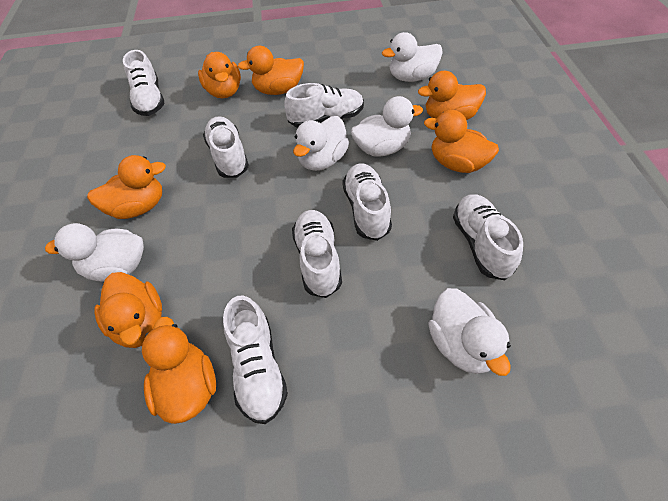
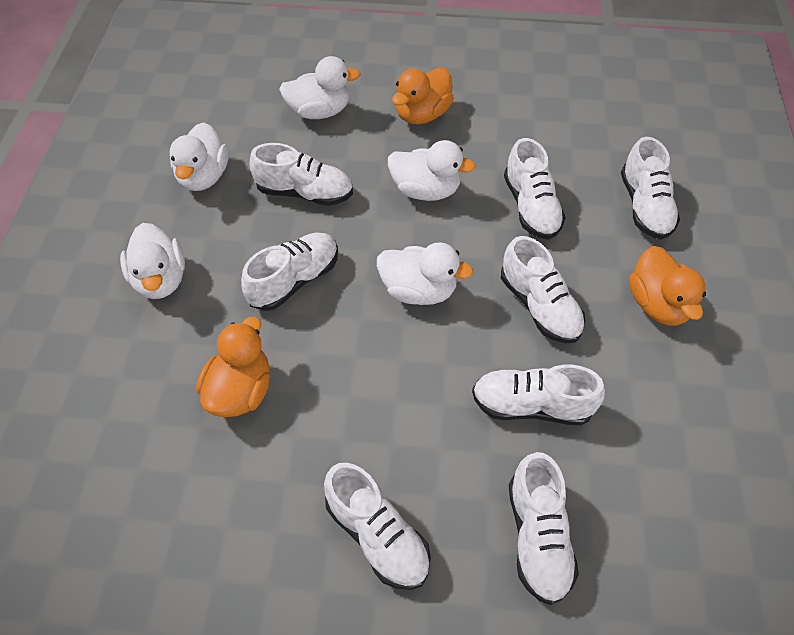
orange duck: 7 -> 3
white shoe: 7 -> 8

